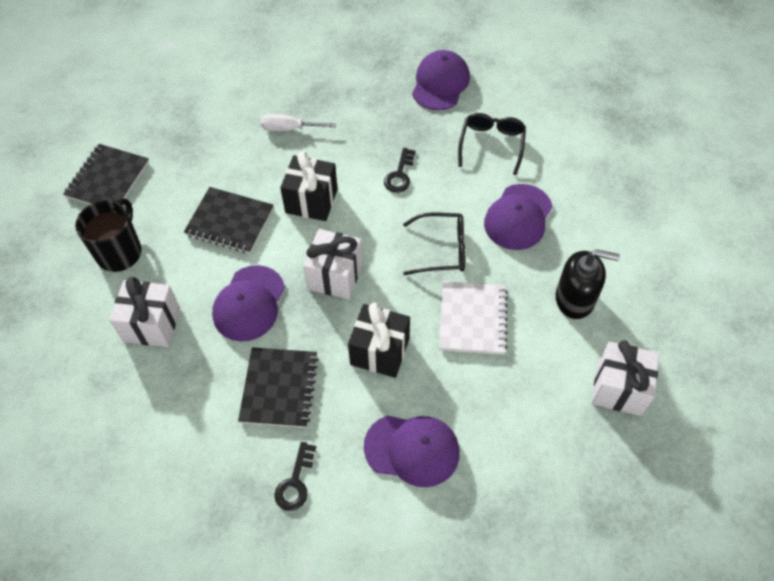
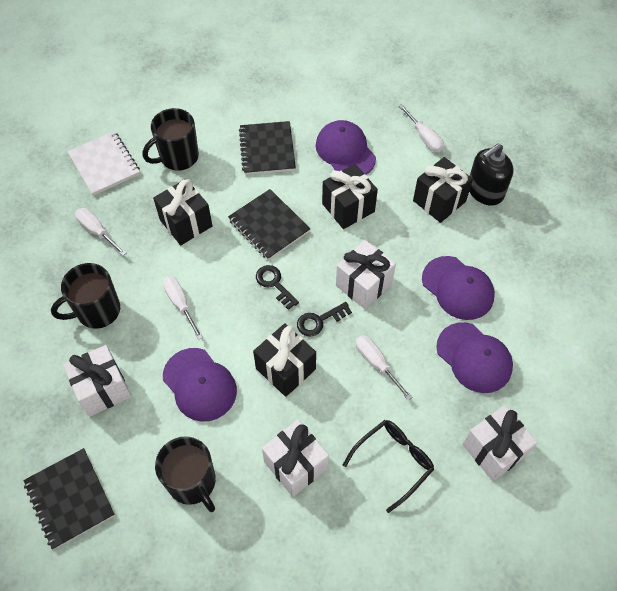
black gift: 2 -> 4
black glasses: 2 -> 1
black mug: 1 -> 3
white gift: 3 -> 4
white screwdriver: 1 -> 4

